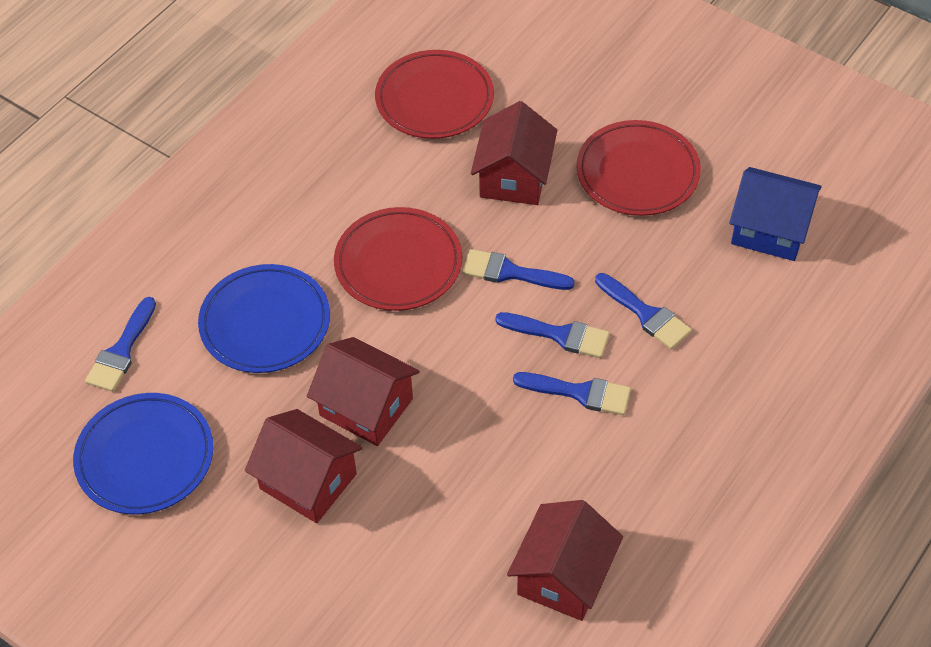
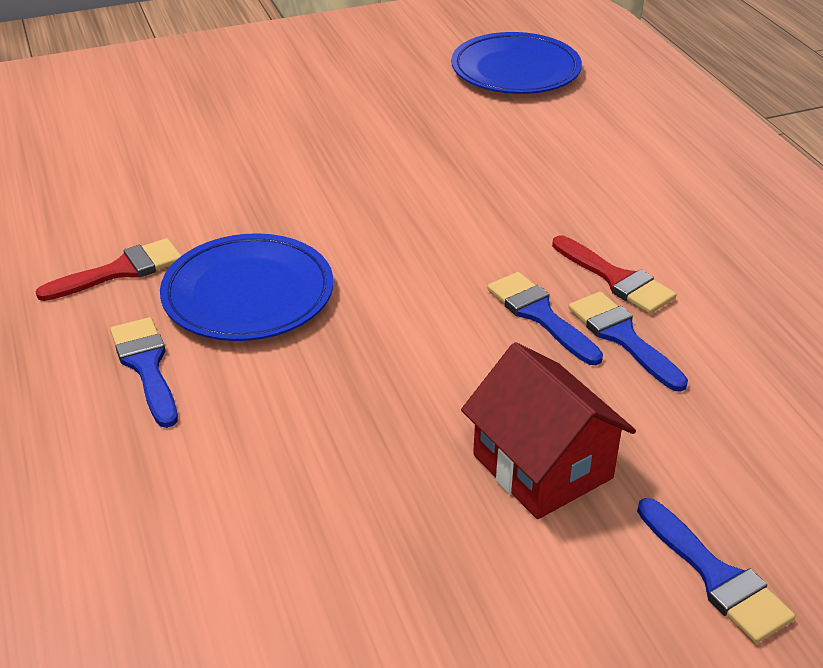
blue brush: 5 -> 4
blue house: 1 -> 0
red brush: 0 -> 2
red house: 4 -> 1
red plate: 3 -> 0

